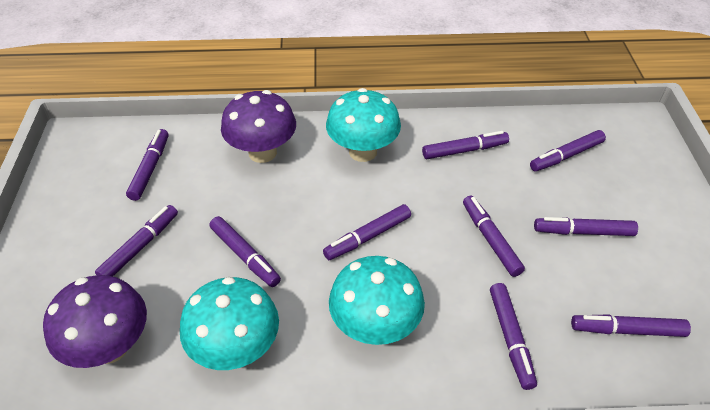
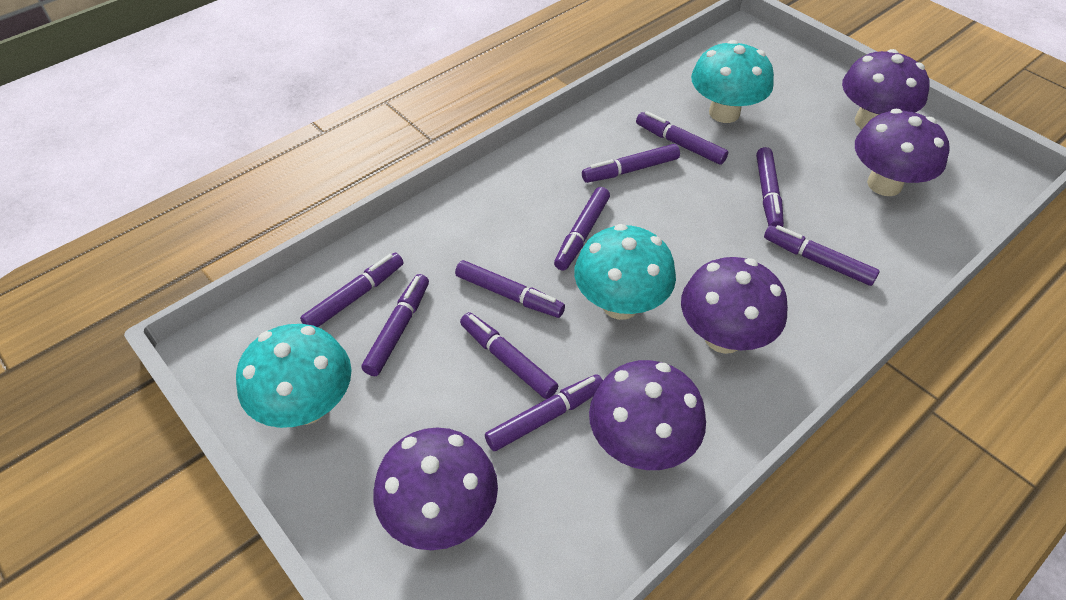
purple mushroom: 2 -> 5

